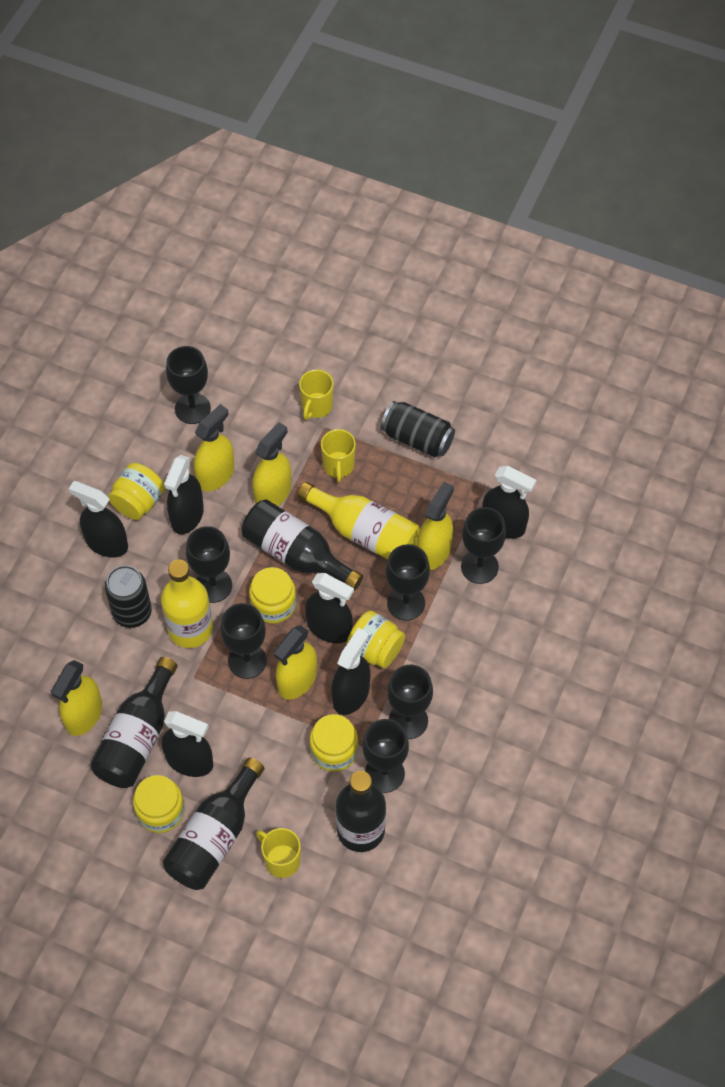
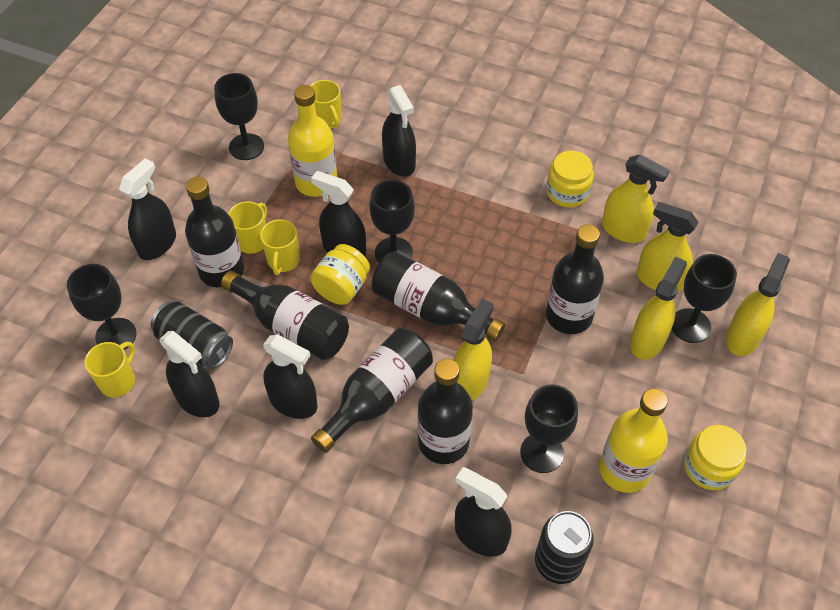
black bottle: 4 -> 6
black goblet: 7 -> 5
yellow jar: 5 -> 3
yellow mug: 3 -> 4

